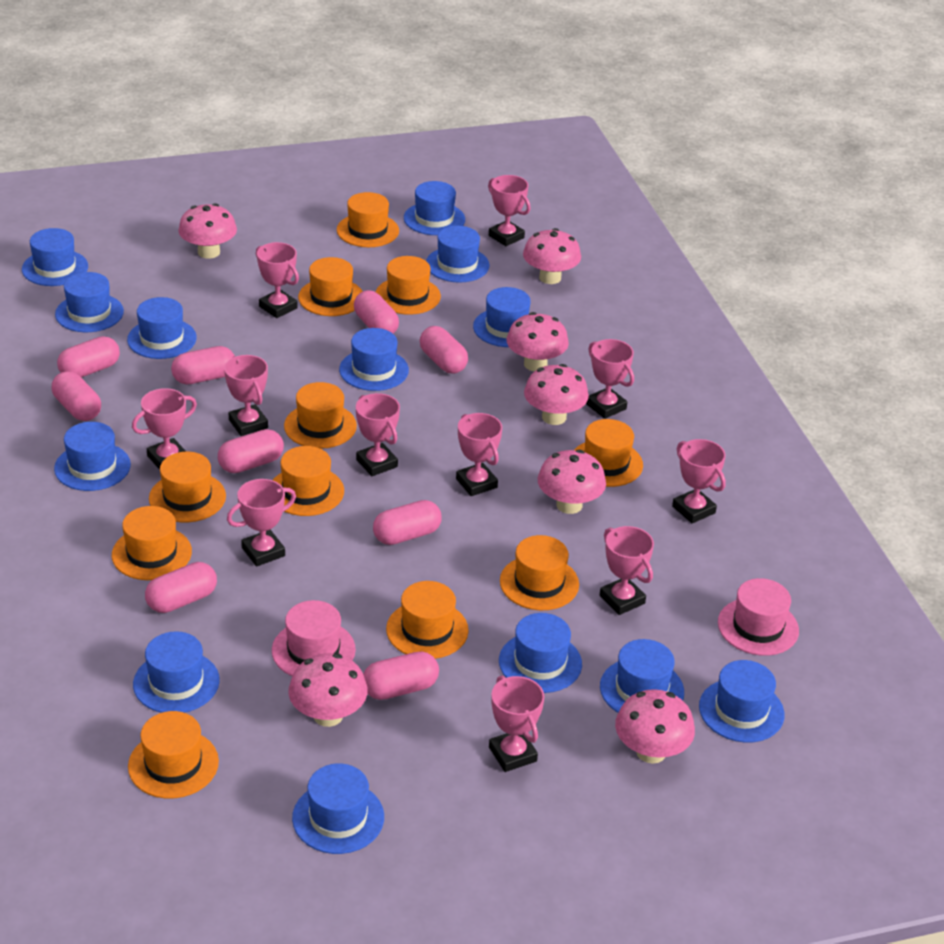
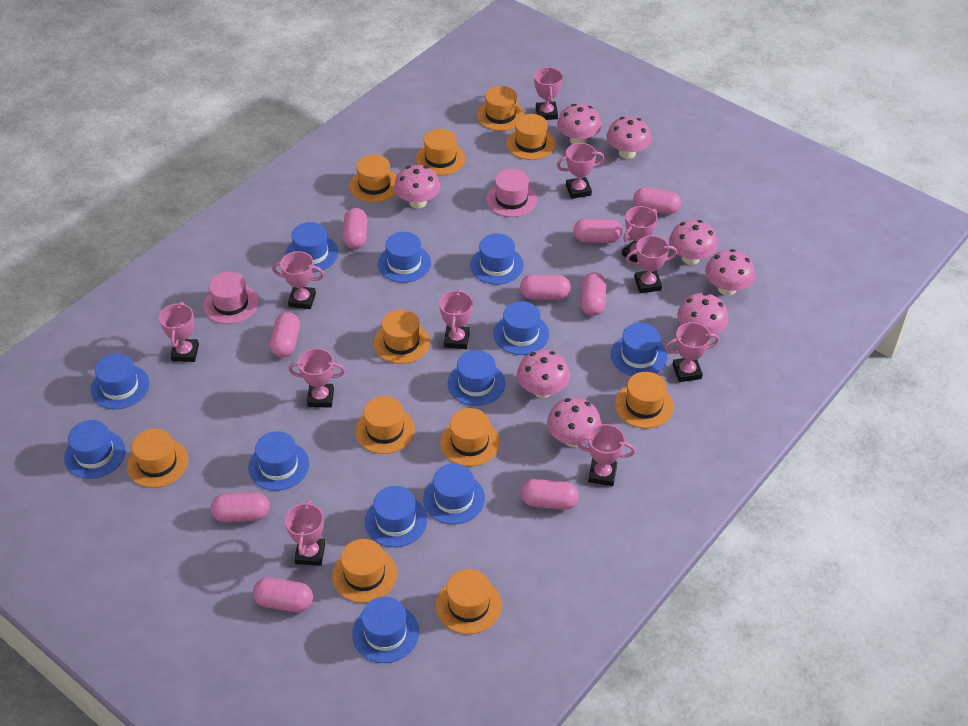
blue hat: 13 -> 12
pink mushroom: 7 -> 8

